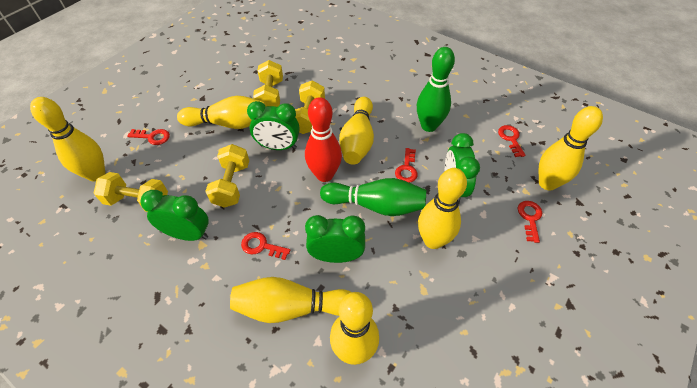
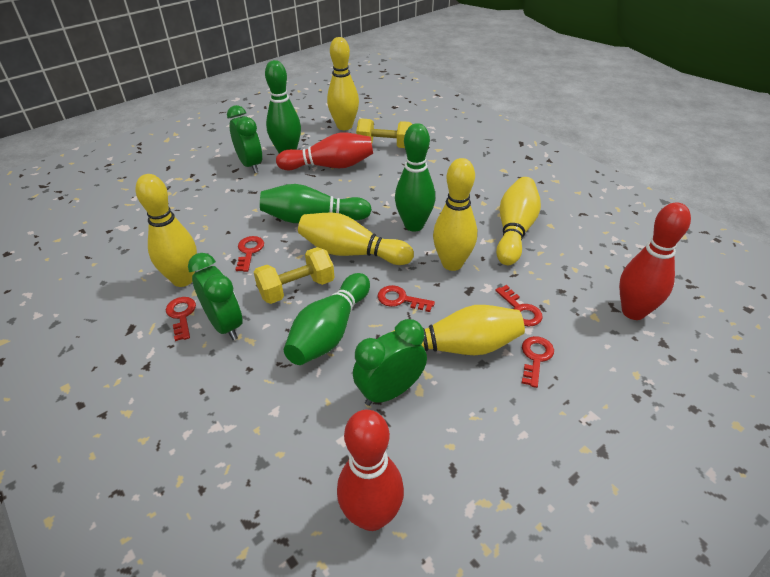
green bowling pin: 2 -> 4
green clock: 4 -> 3
red bowling pin: 1 -> 3
yellow bowling pin: 7 -> 6
yellow dumbbell: 4 -> 2

